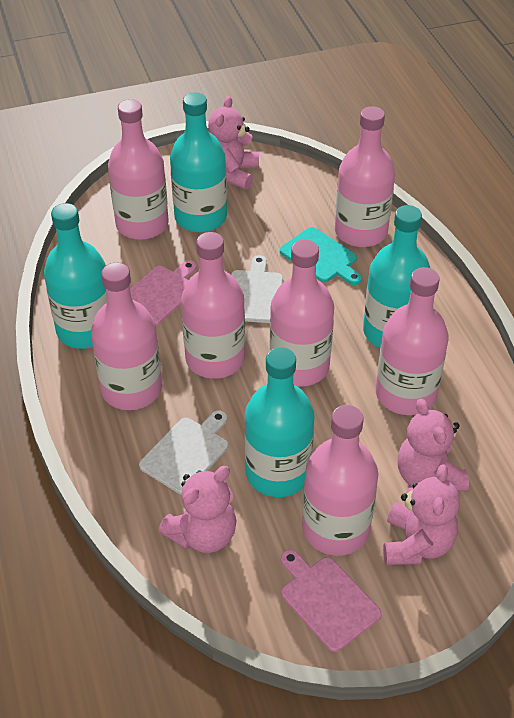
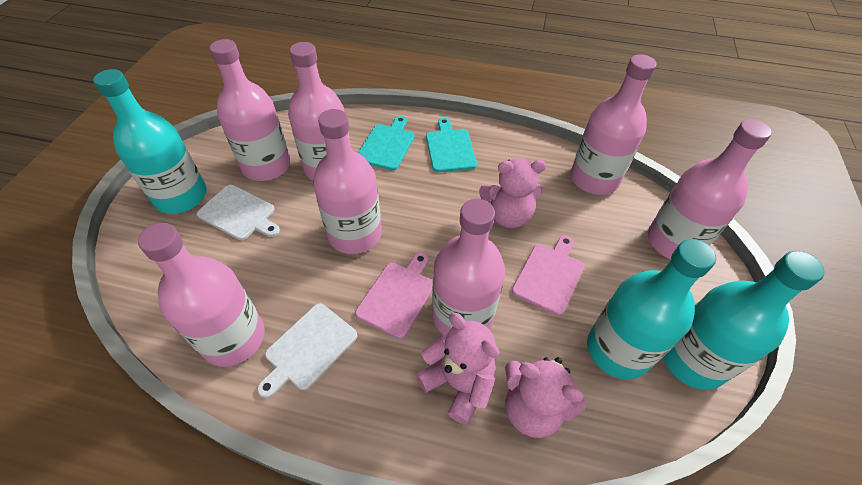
pink teddy bear: 4 -> 3
turquoise bottle: 4 -> 3
turquoise cutting board: 1 -> 2

